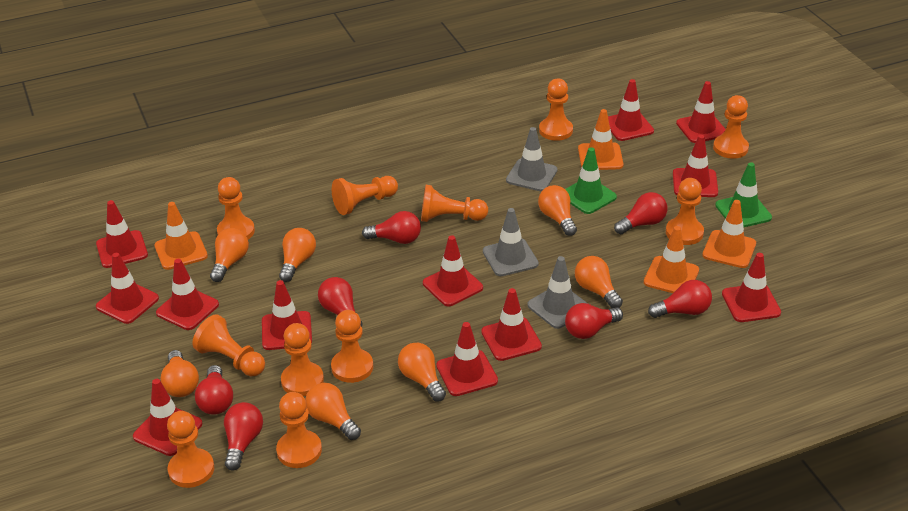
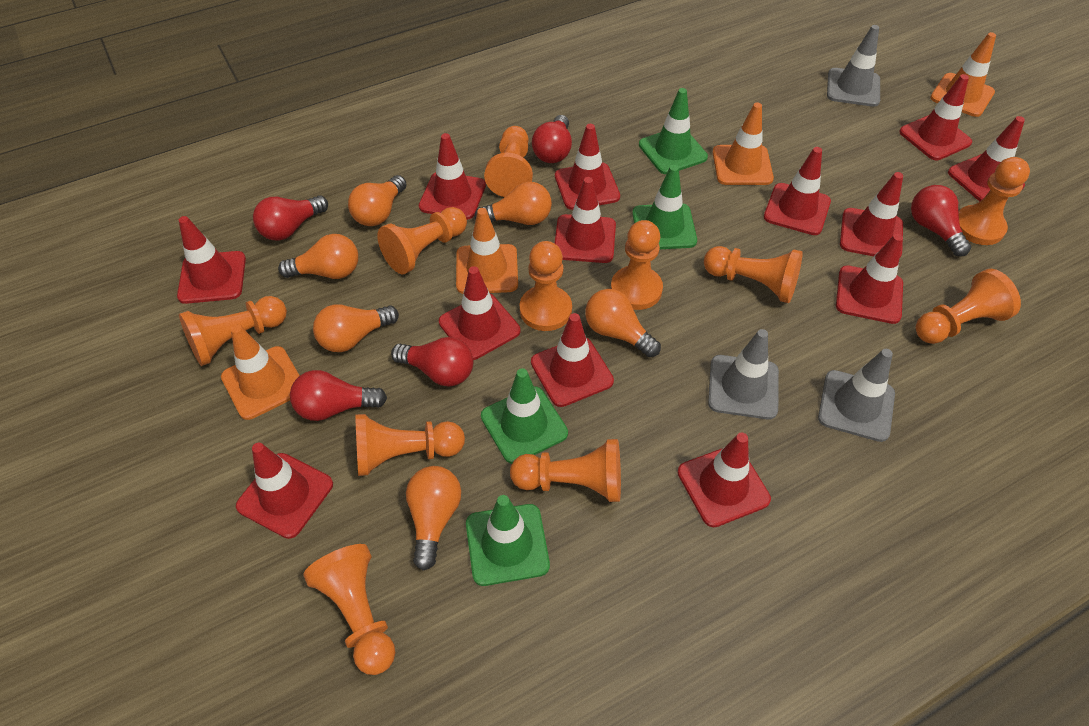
green traffic cone: 2 -> 4
orange light bulb: 7 -> 6
red light bulb: 7 -> 5
red traffic cone: 12 -> 13

